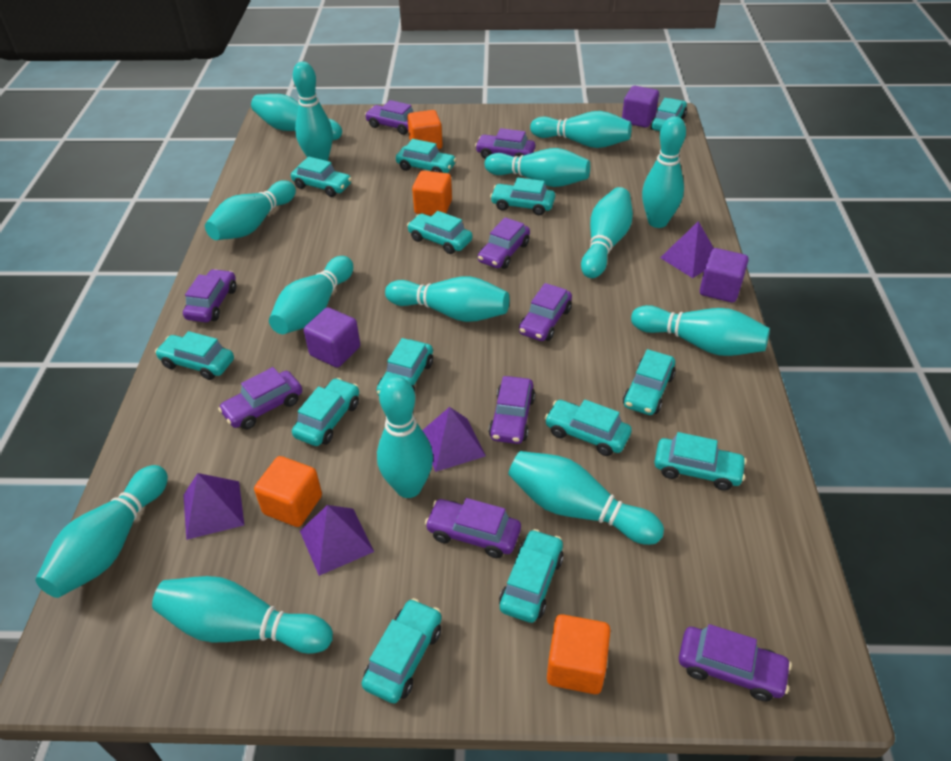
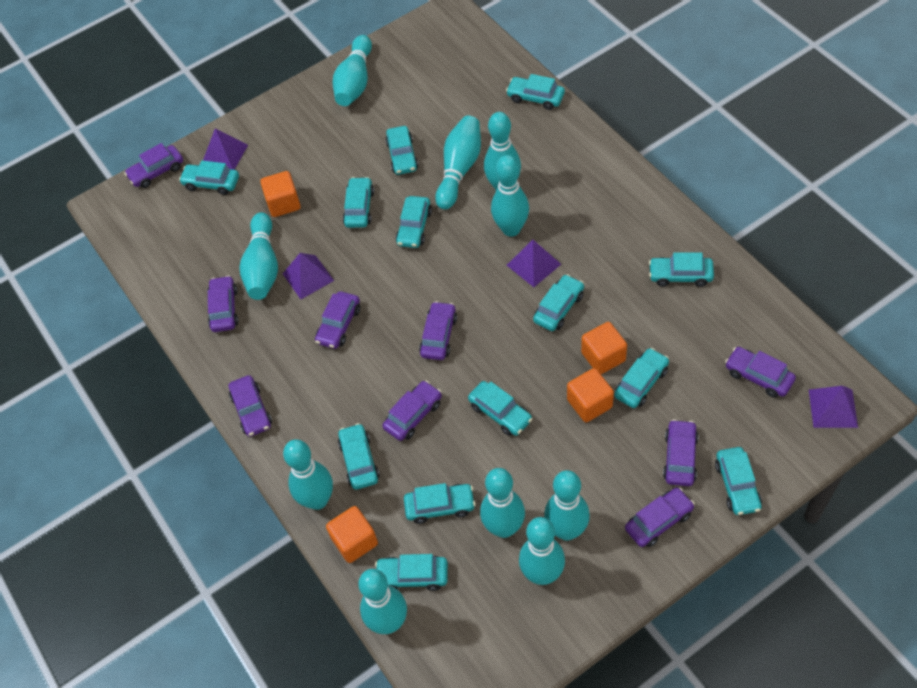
purple cube: 3 -> 0
turquoise bowling pin: 14 -> 10

